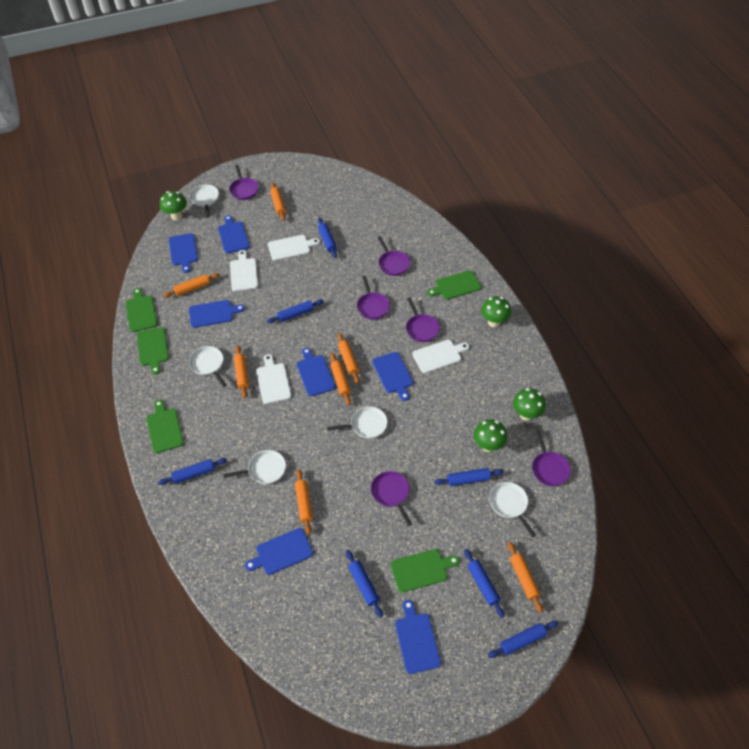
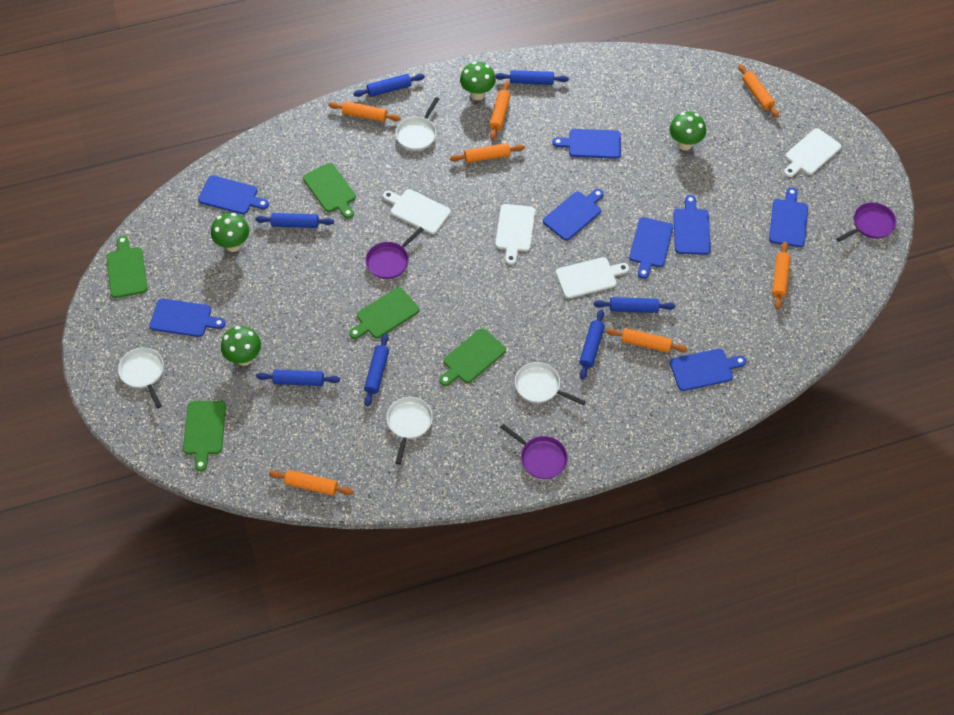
blue cutting board: 7 -> 8
purple pan: 6 -> 3
white pan: 5 -> 4

